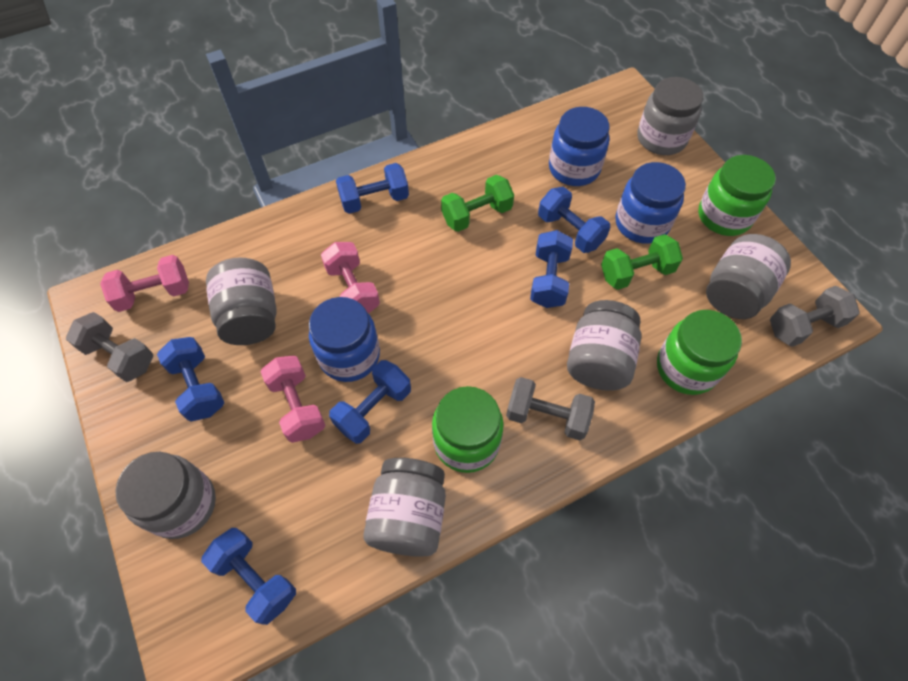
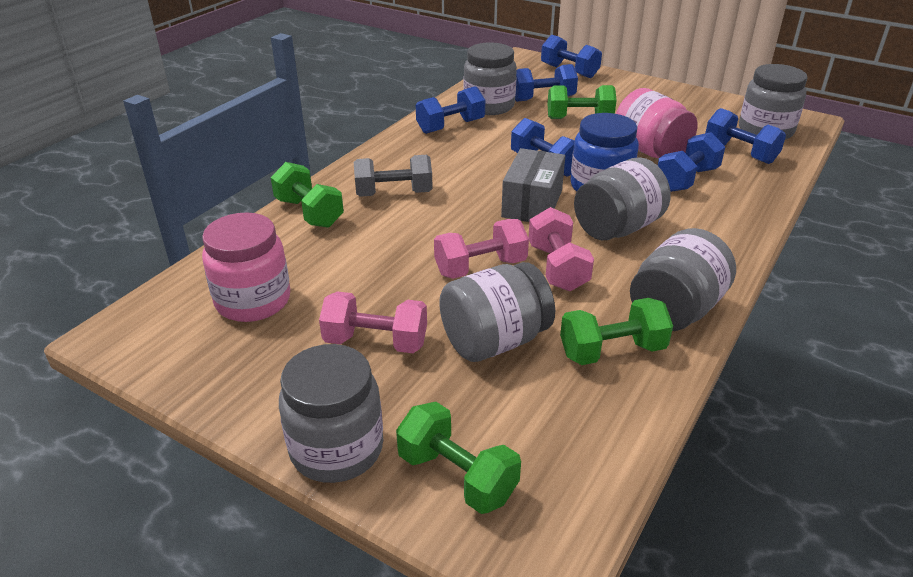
blue jar: 3 -> 1
green dumbbell: 2 -> 4
green jar: 3 -> 0
grey box: 0 -> 1
grey dumbbell: 3 -> 1
pink jar: 0 -> 2

